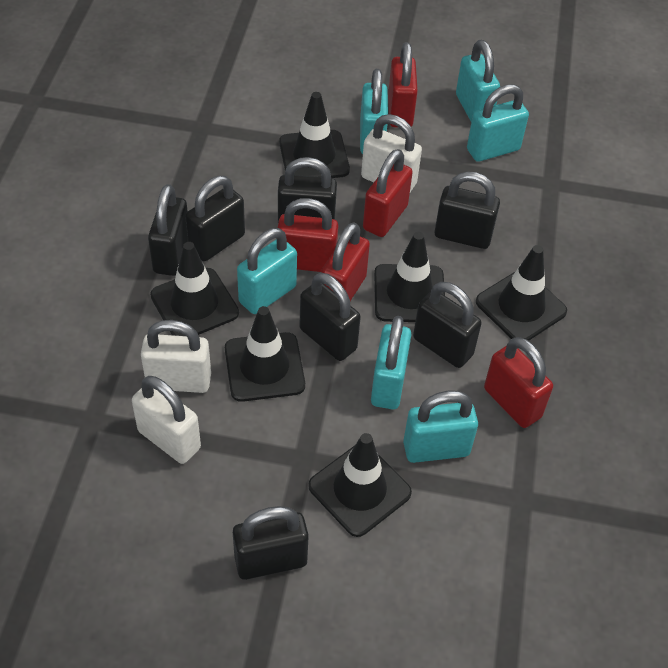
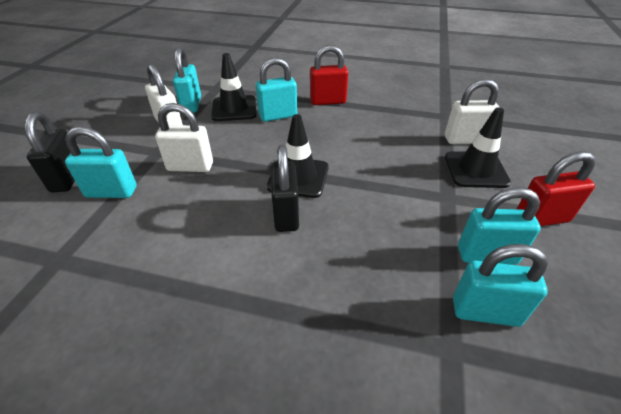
black padlock: 7 -> 2
black traffic cone: 6 -> 3
red padlock: 5 -> 2
turquoise padlock: 6 -> 5

